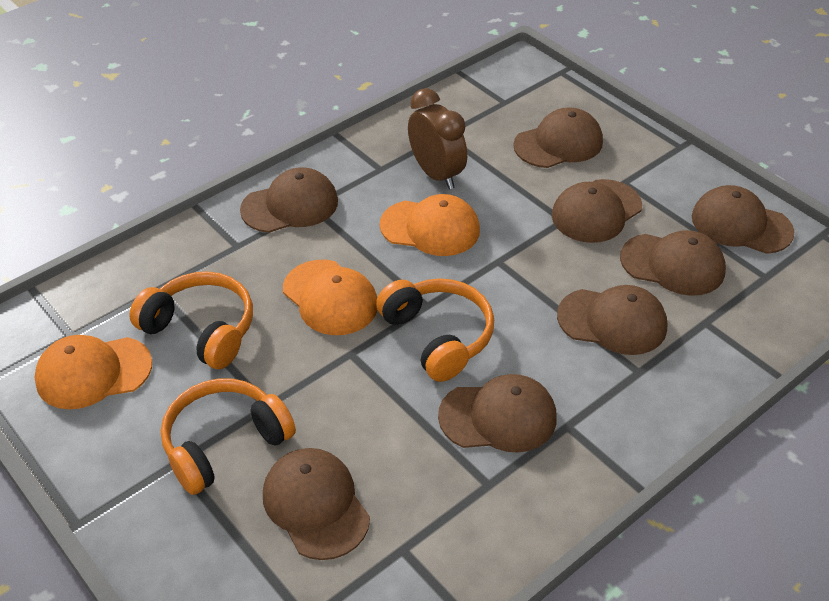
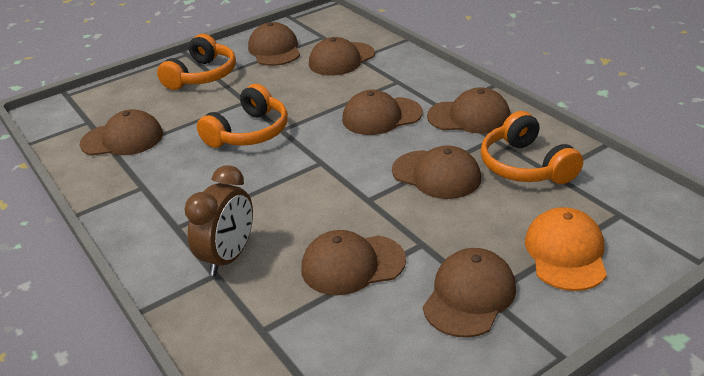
orange cap: 3 -> 1

